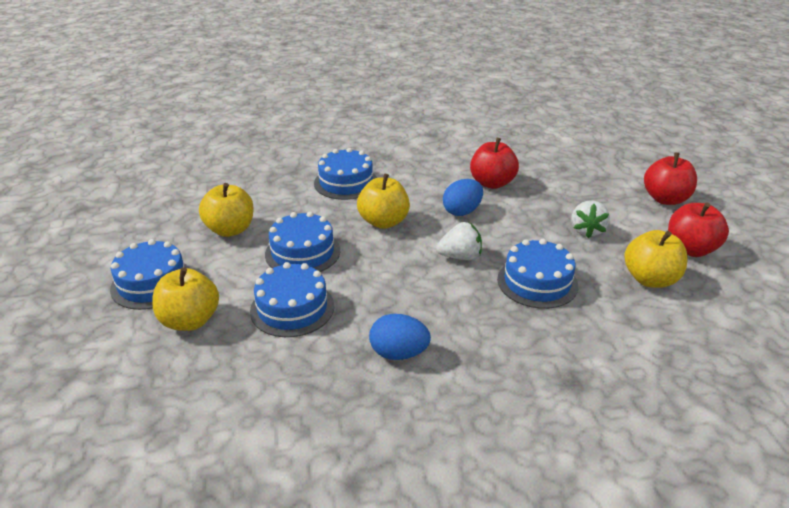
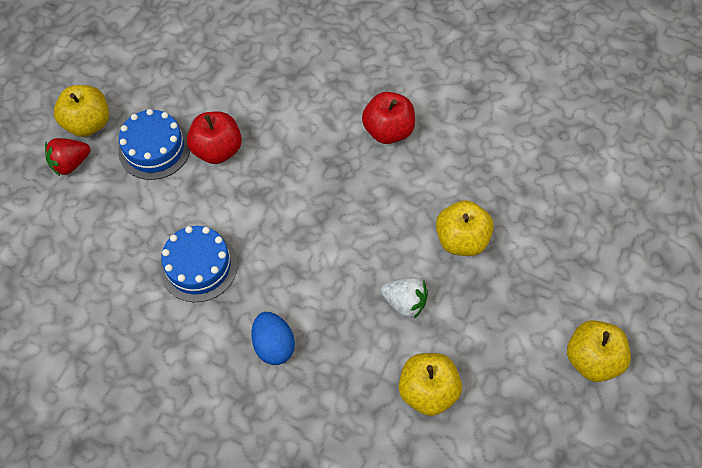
blue cake: 5 -> 2
blue egg: 2 -> 1
red apple: 3 -> 2
red strawberry: 0 -> 1
white strawberry: 2 -> 1

